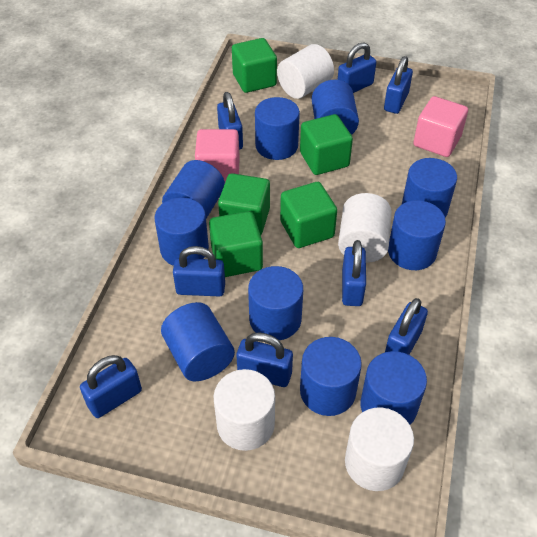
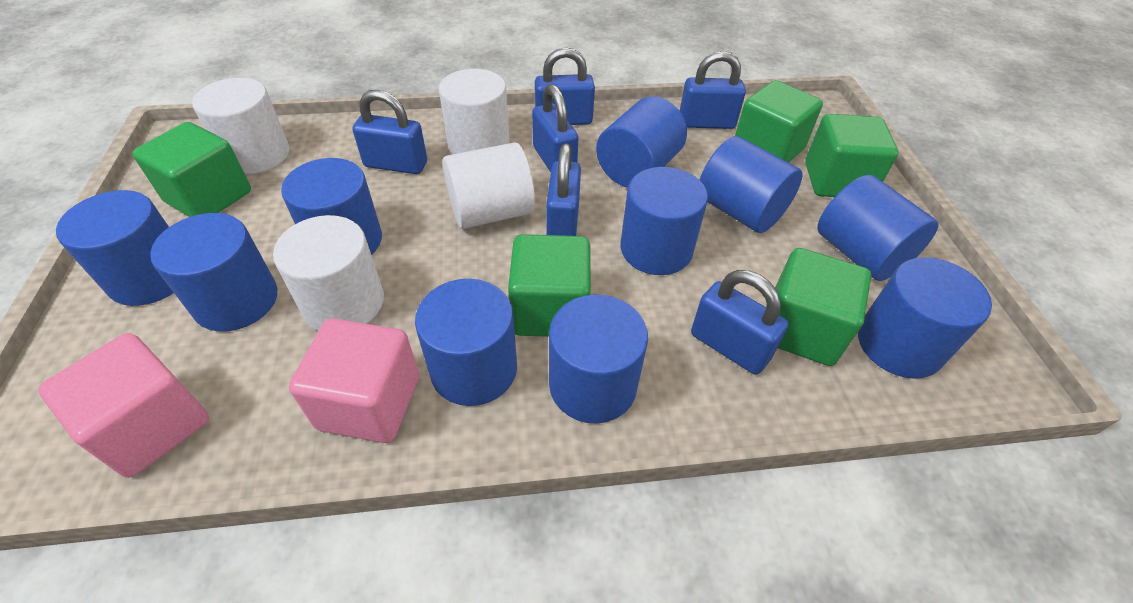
blue padlock: 8 -> 6

